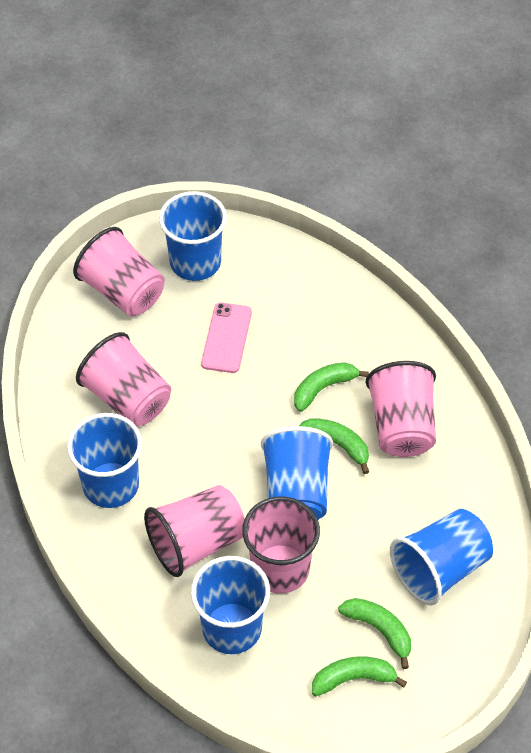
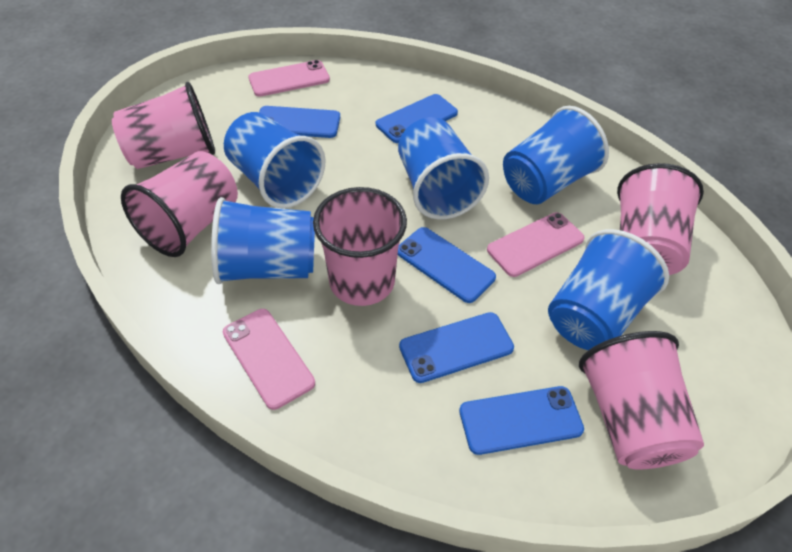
blue phone: 0 -> 5
green banana: 4 -> 0
pink phone: 1 -> 3

